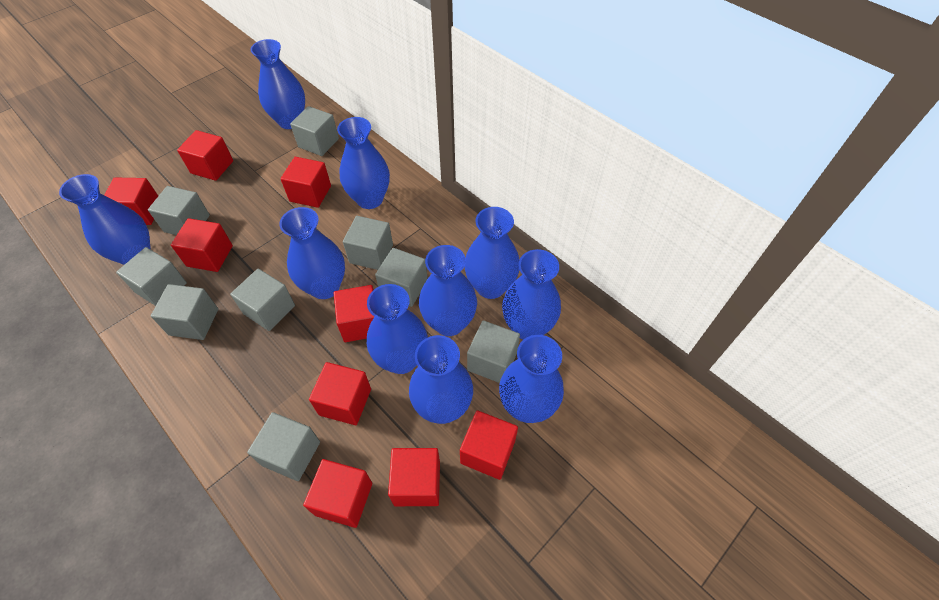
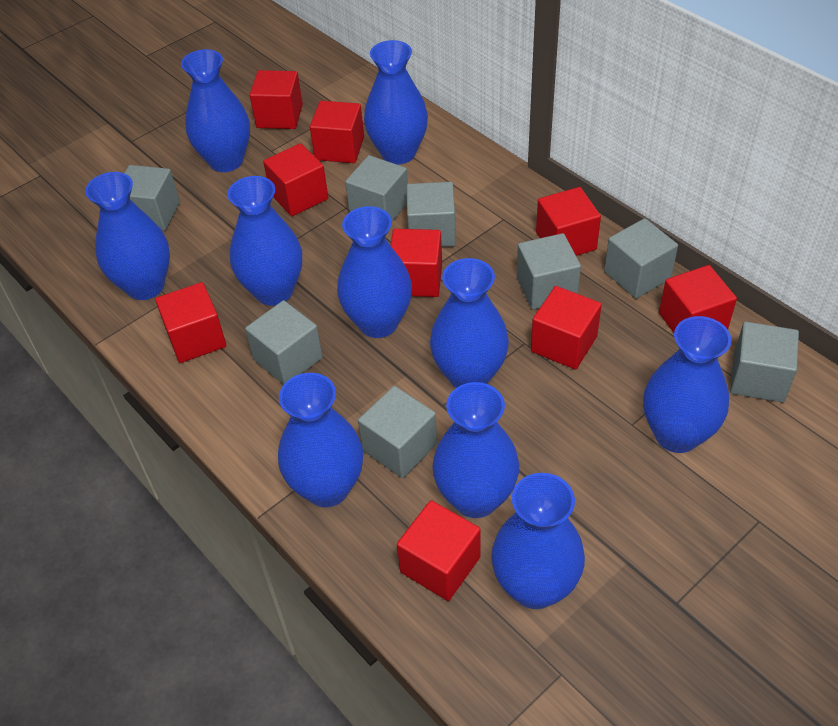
grey cube: 9 -> 8

